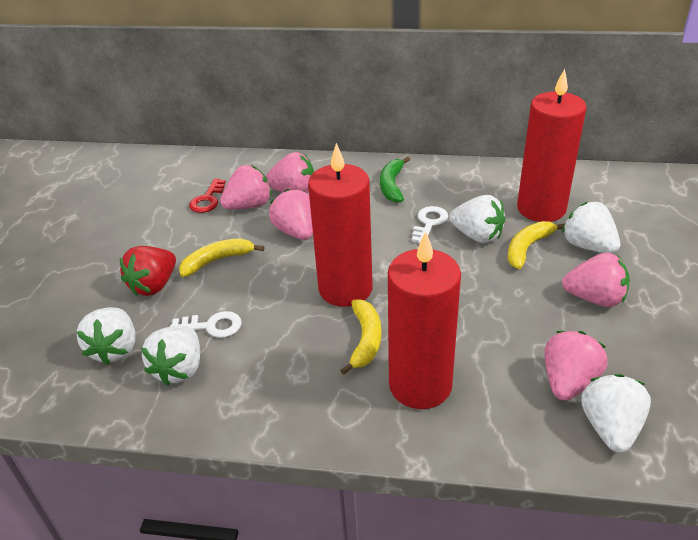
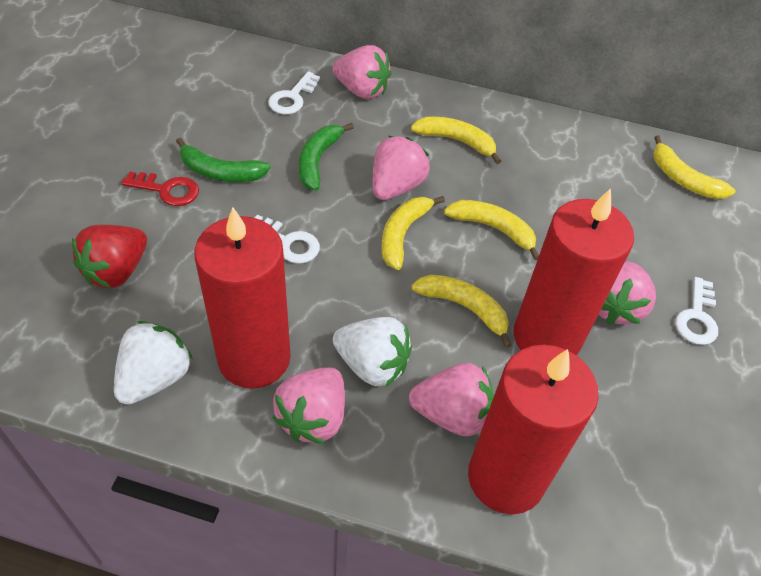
green banana: 1 -> 2
white key: 2 -> 3
white strawberry: 5 -> 2
yellow banana: 3 -> 5

